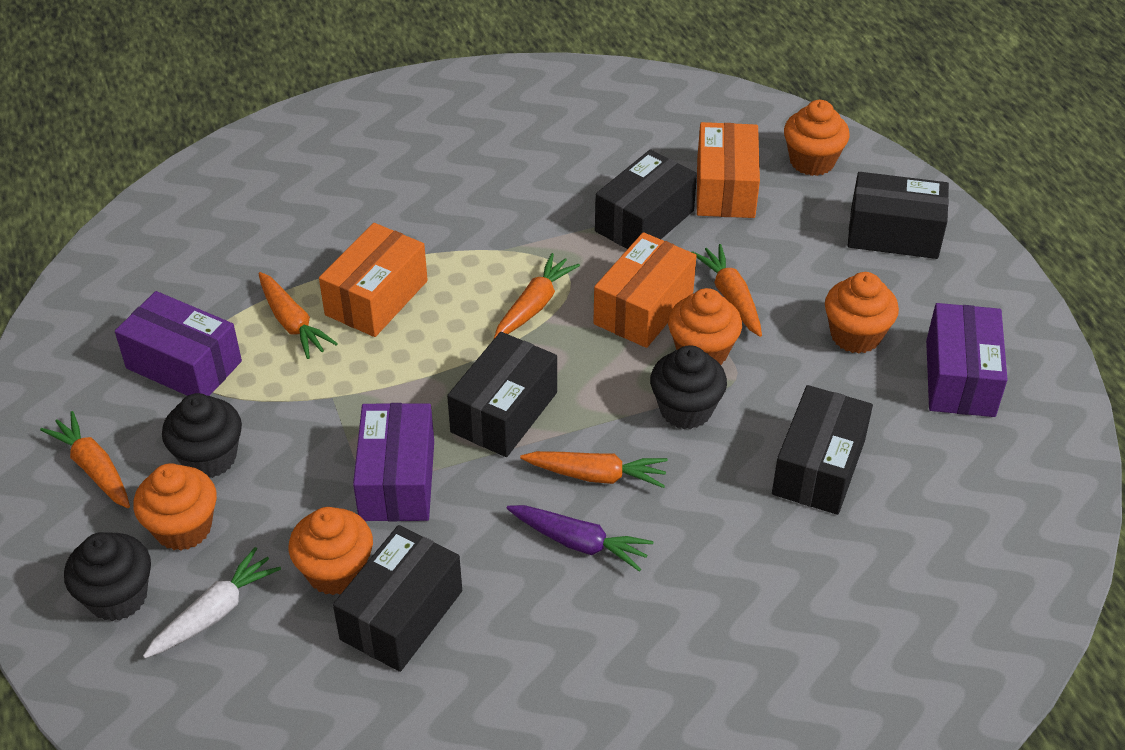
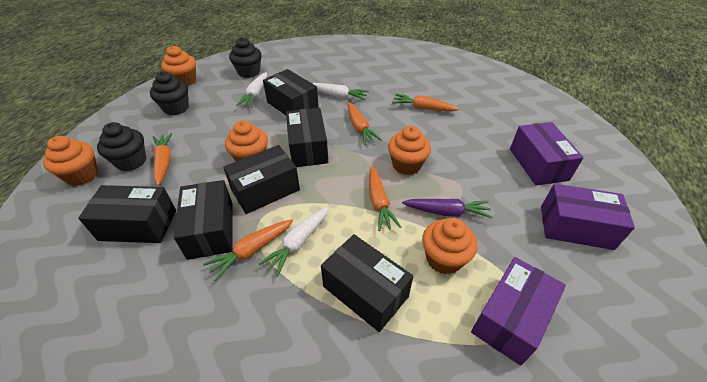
black box: 5 -> 6
orange box: 3 -> 0
white carrot: 1 -> 3

